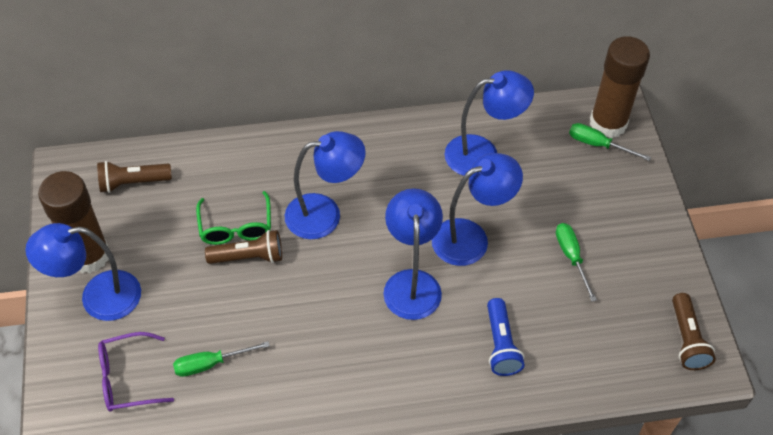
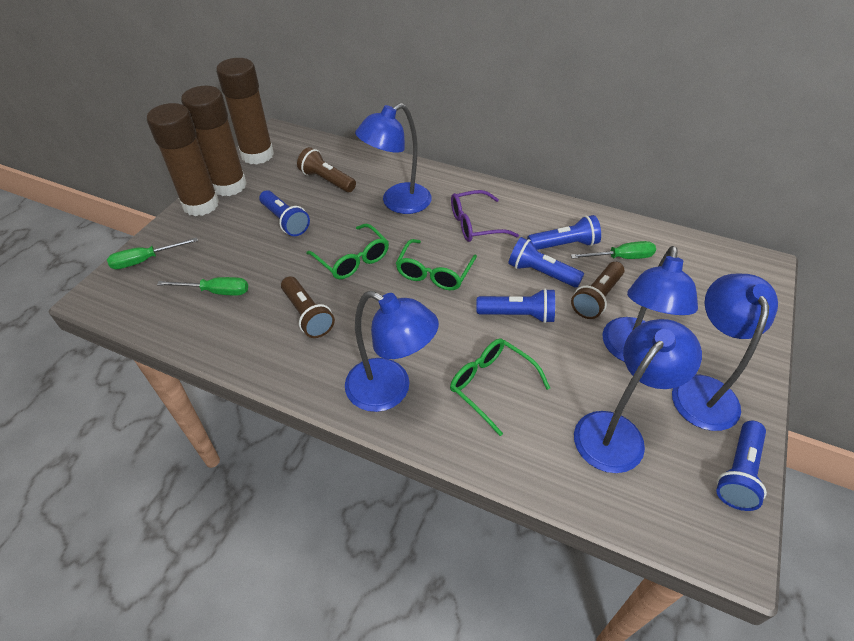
blue flashlight: 1 -> 5
brown glue stick: 2 -> 3
green glasses: 1 -> 3

